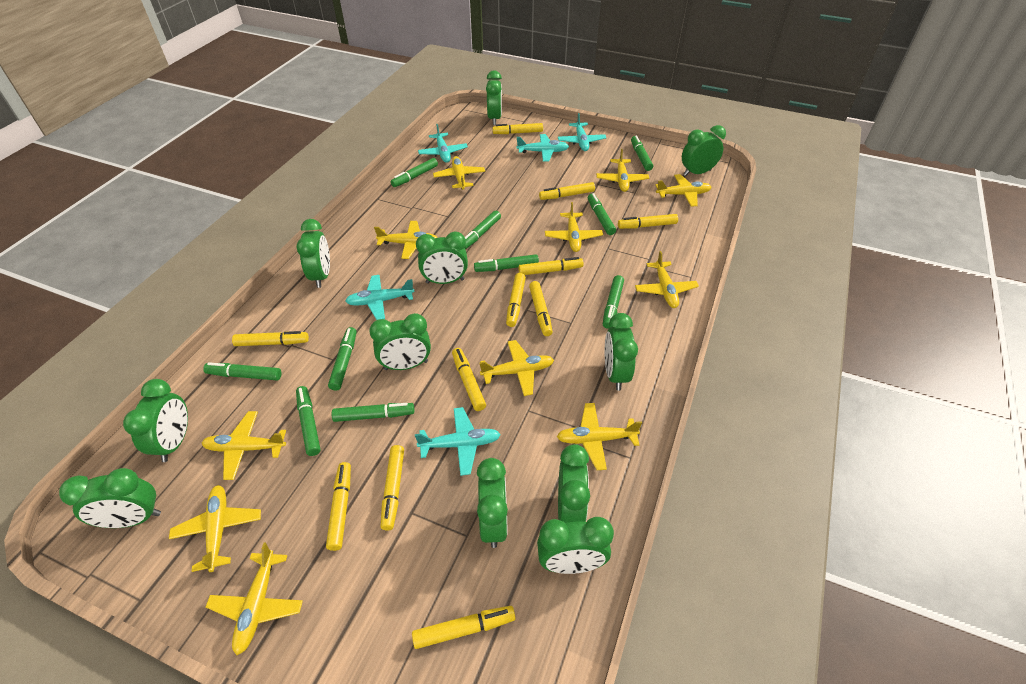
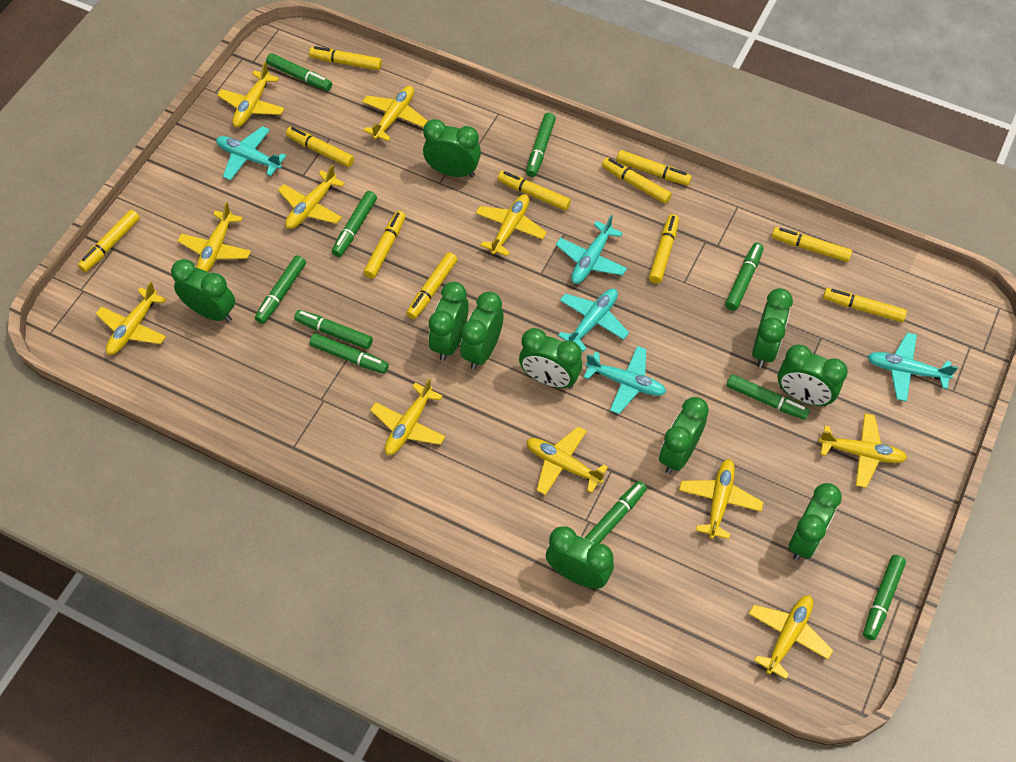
green clock: 11 -> 10

